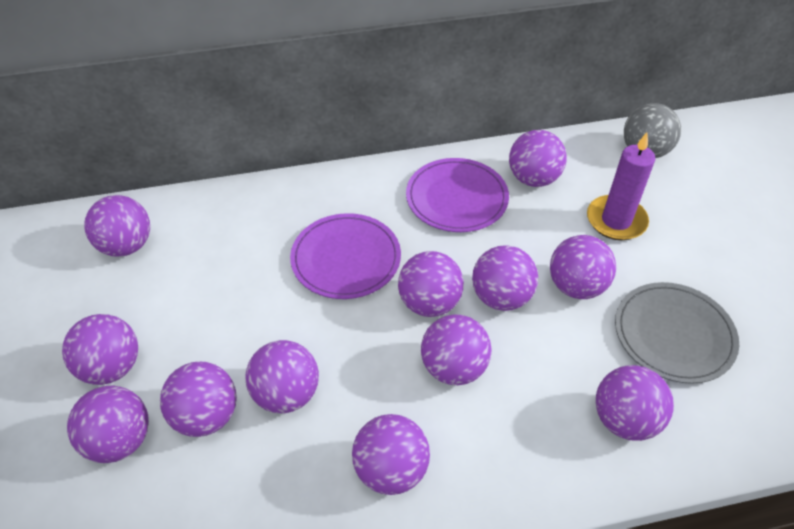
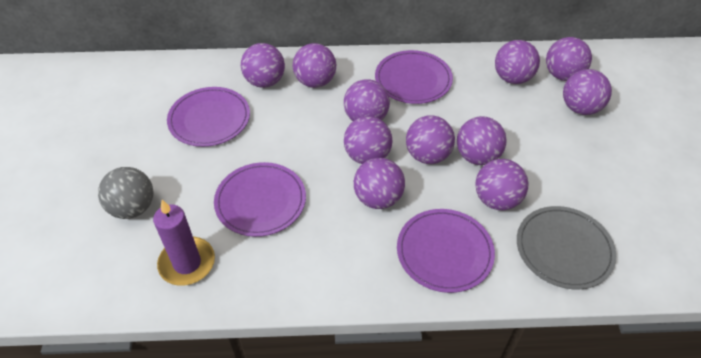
purple ball: 12 -> 11
purple plate: 2 -> 4

